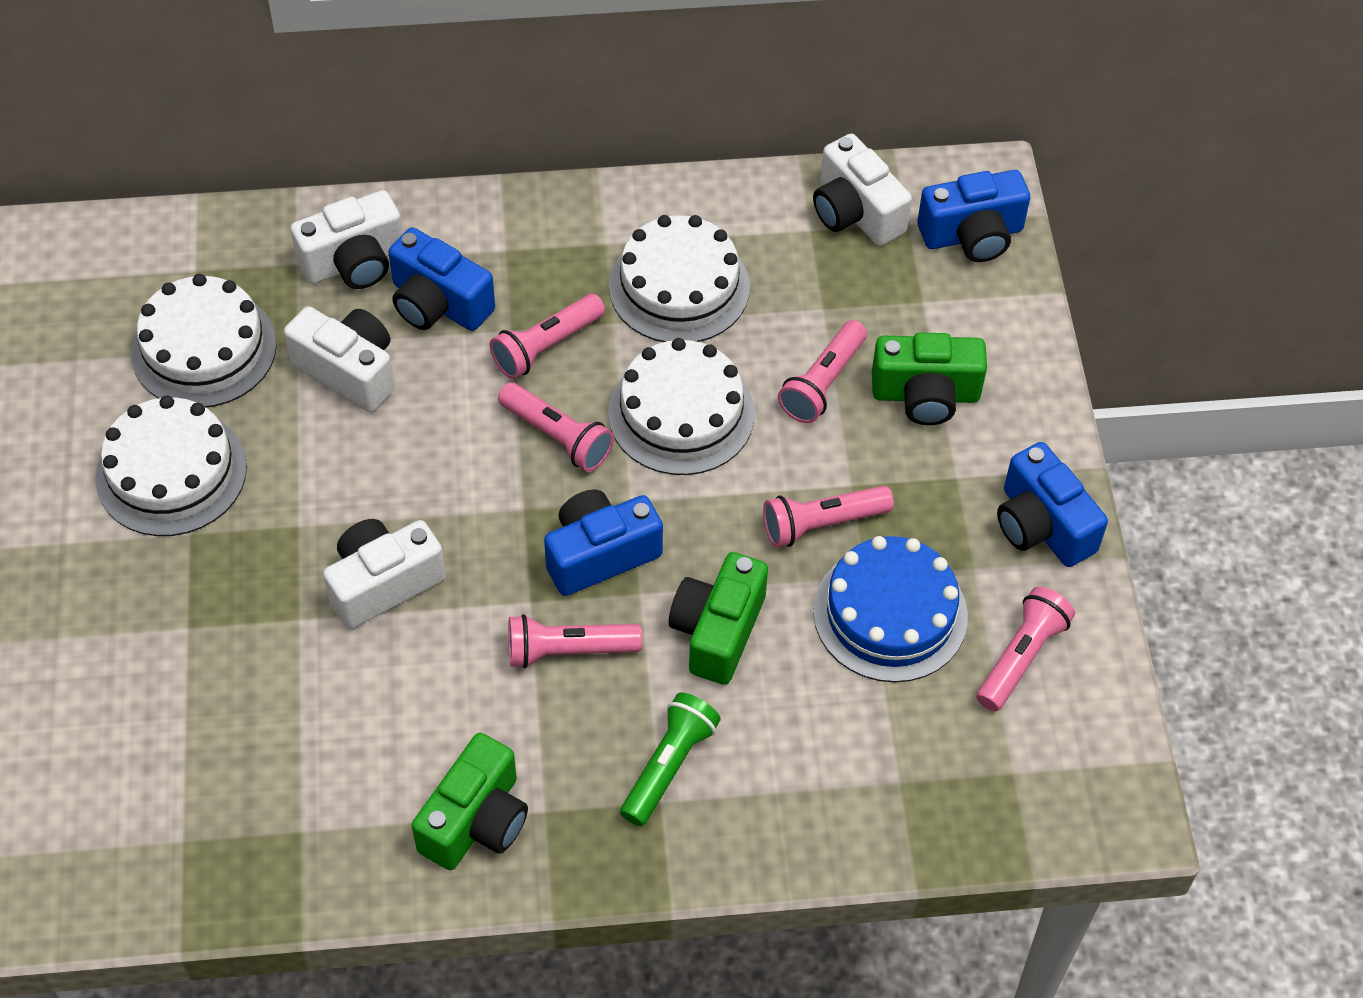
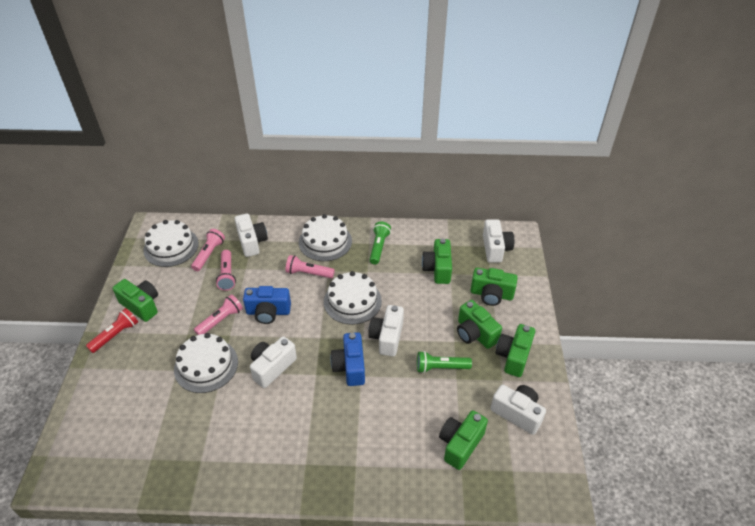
blue cake: 1 -> 0
blue camera: 4 -> 2
green camera: 3 -> 6
green flashlight: 1 -> 2
pink flashlight: 6 -> 4
red flashlight: 0 -> 1
white camera: 4 -> 5

